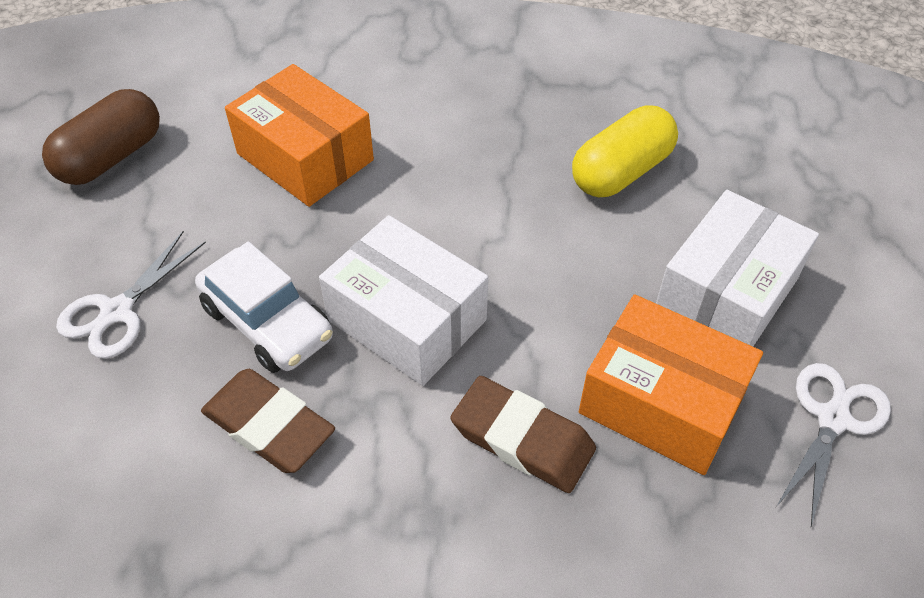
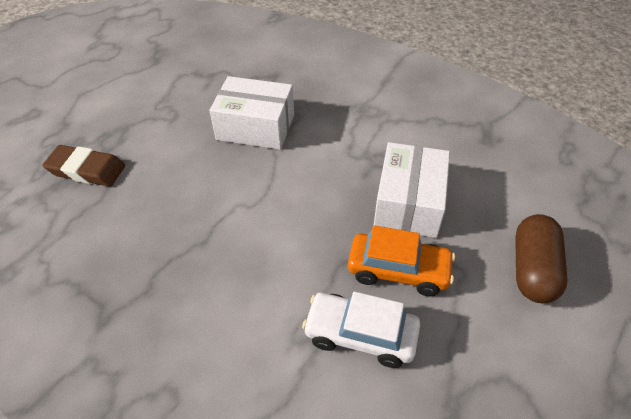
brown eraser: 2 -> 1
orange box: 2 -> 0
orange car: 0 -> 1
white scissors: 2 -> 0
yellow capsule: 1 -> 0

